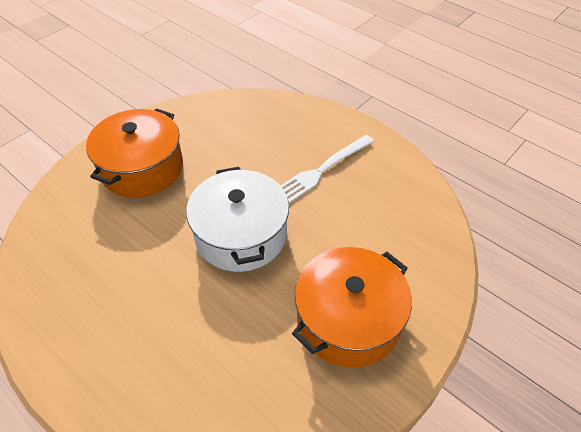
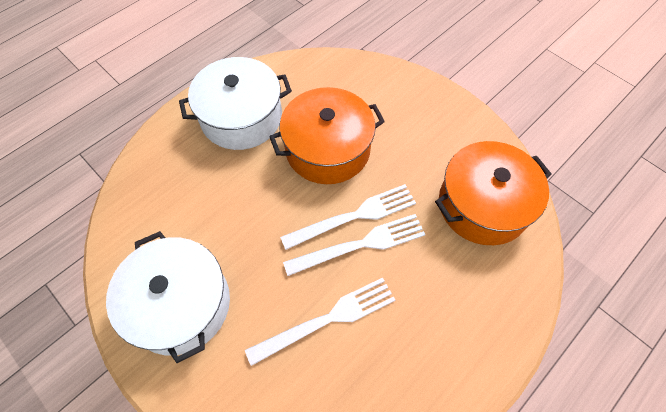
white fork: 1 -> 3
white pot: 1 -> 2

